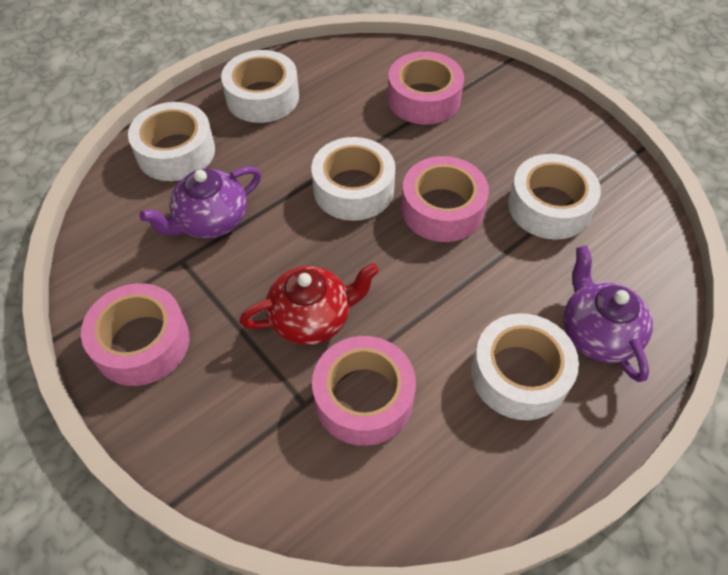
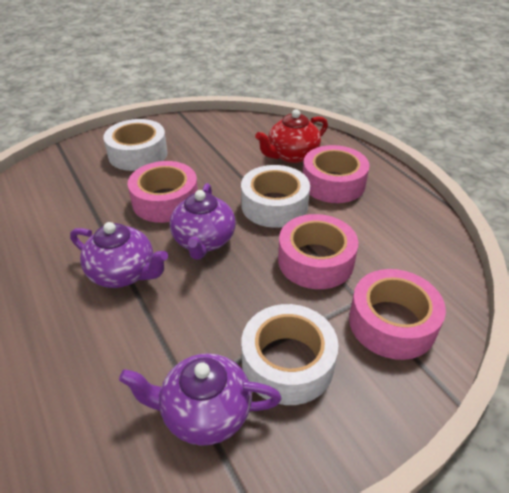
purple teapot: 2 -> 3
white tape: 5 -> 3

